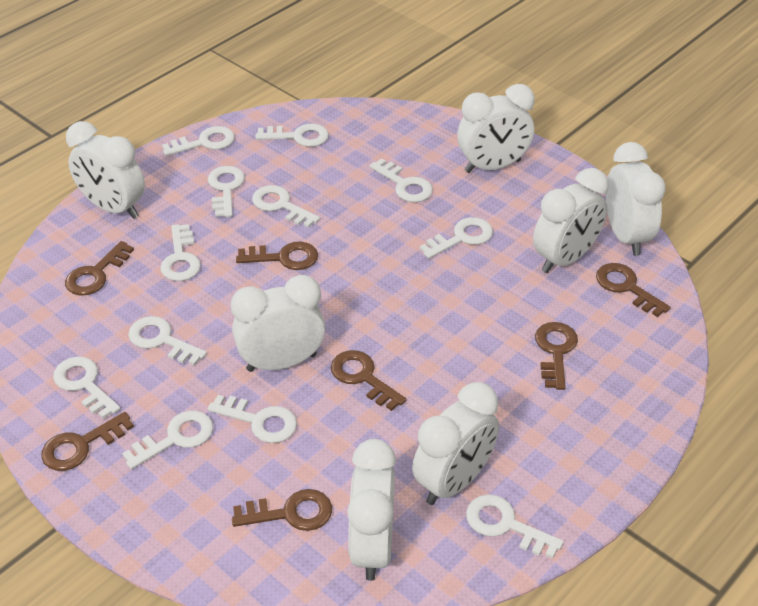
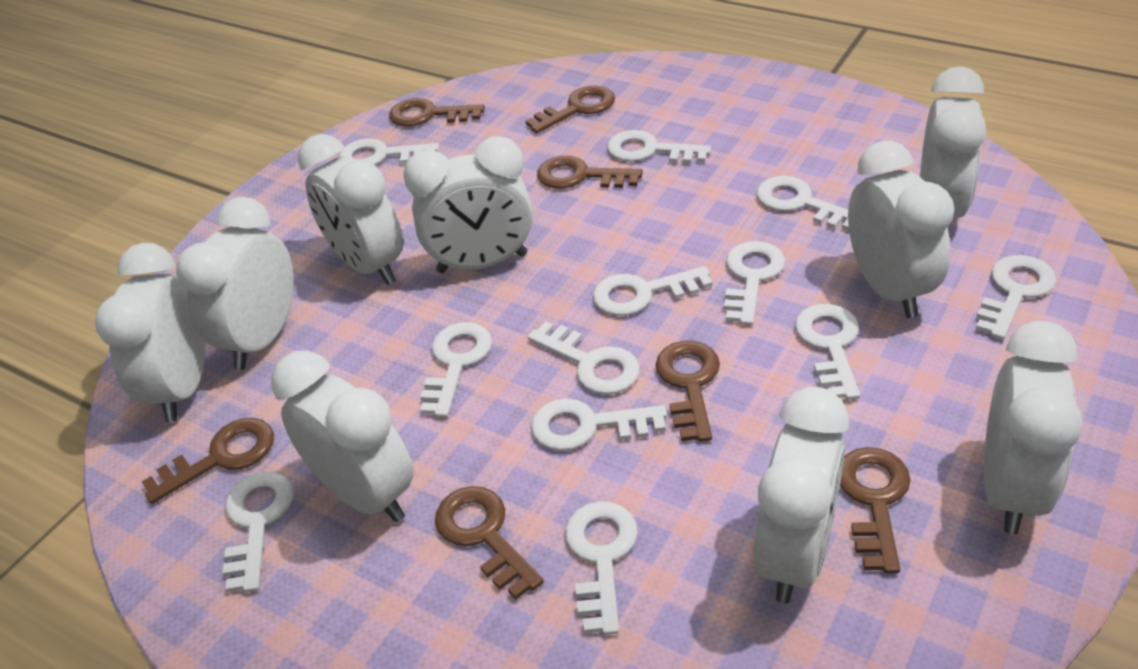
white clock: 7 -> 9

